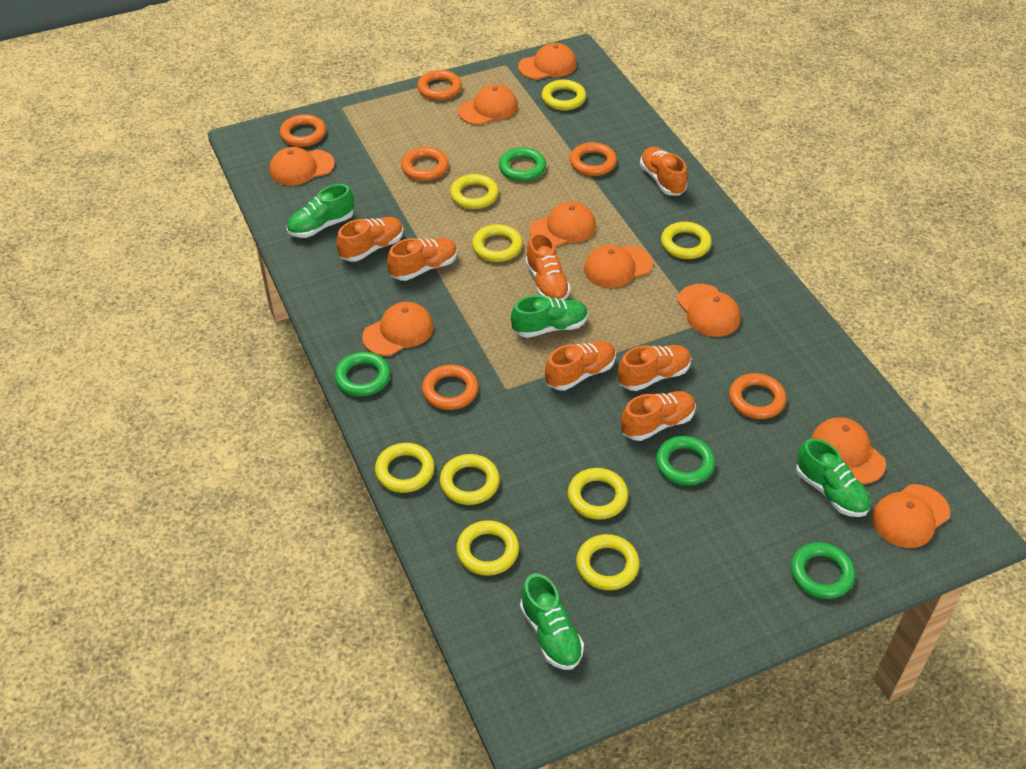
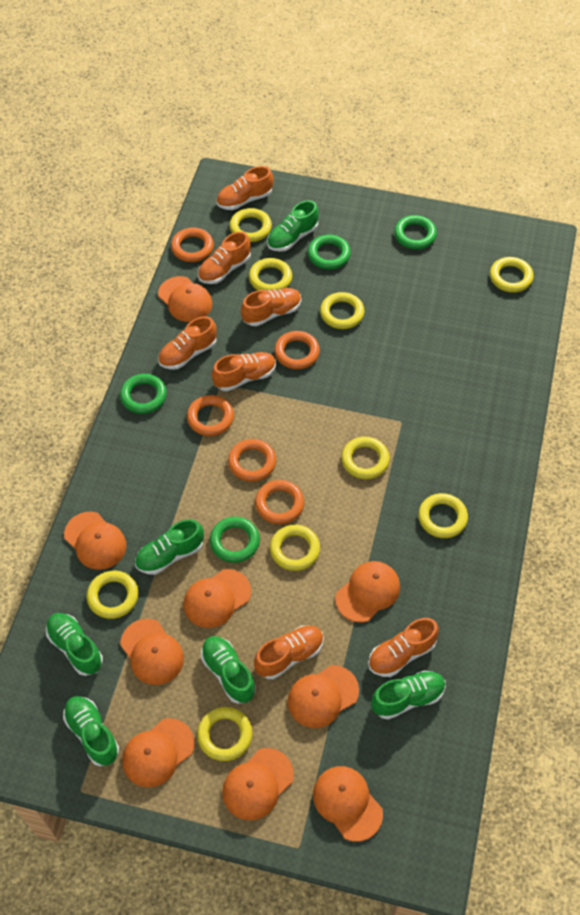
green shoe: 4 -> 6
orange ring: 6 -> 5

